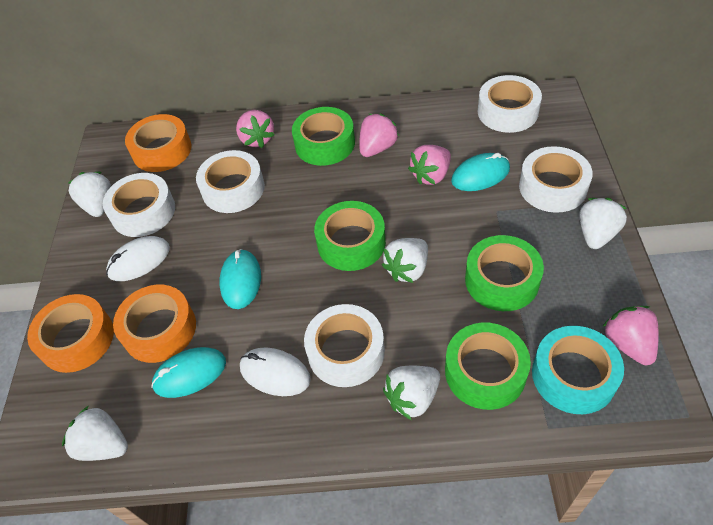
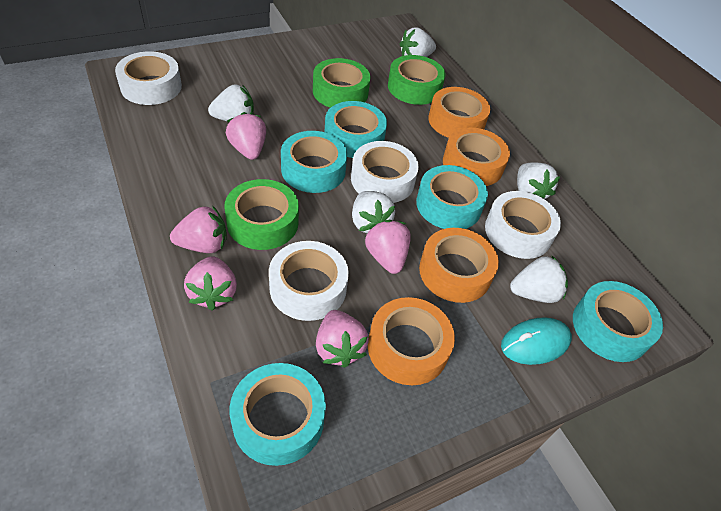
green tape: 4 -> 3
orange tape: 3 -> 4
pink strawberry: 4 -> 5
turquoise mouse: 3 -> 1
turquoise tape: 1 -> 5
white mouse: 2 -> 0
white tape: 5 -> 4

